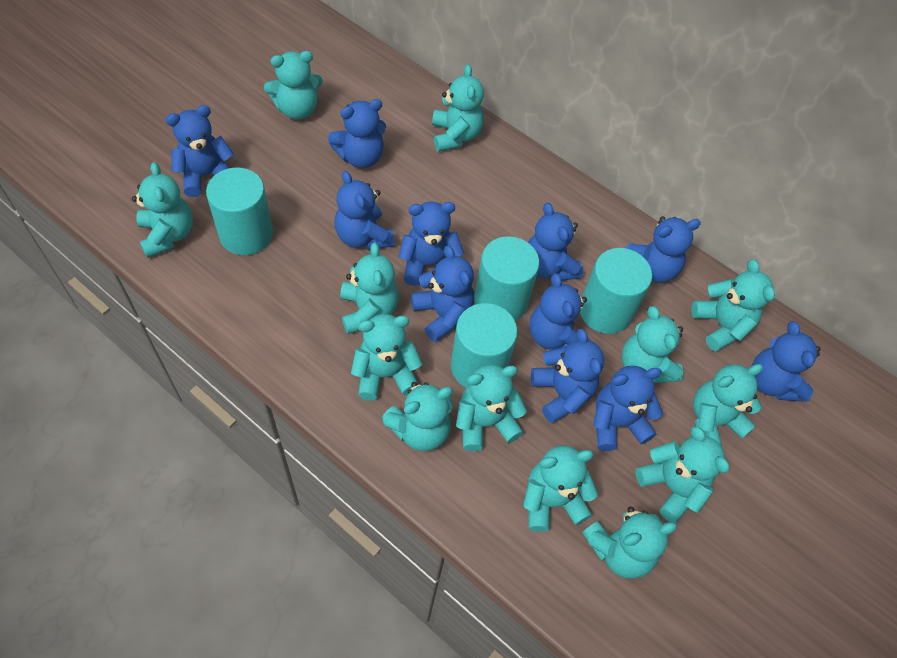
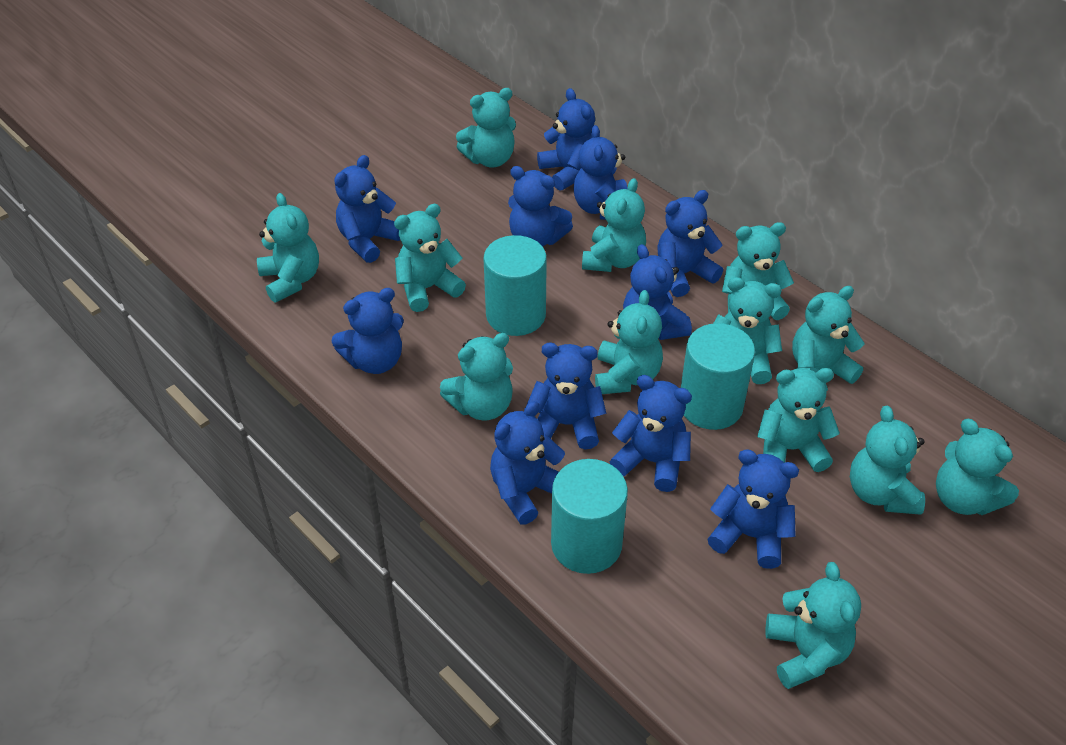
turquoise cylinder: 4 -> 3

